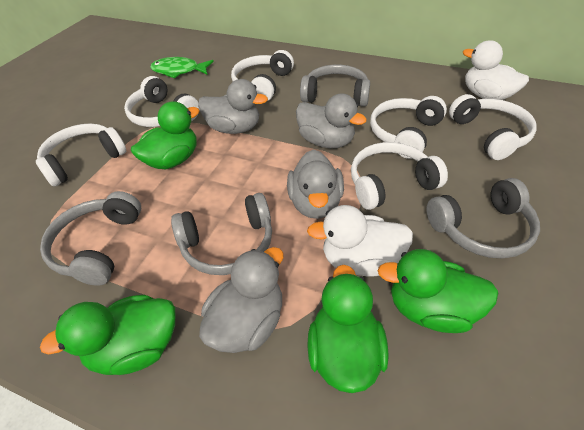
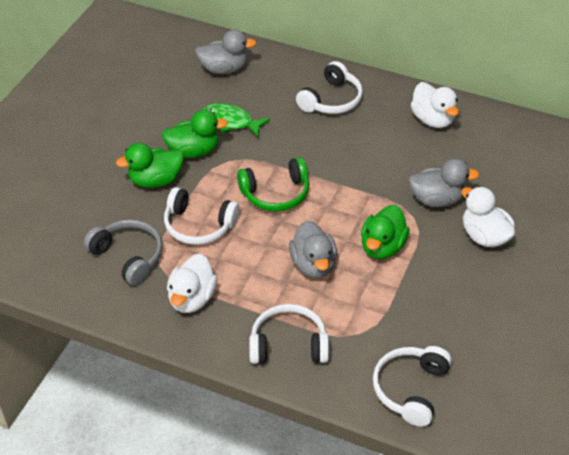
green duck: 4 -> 3
green headphones: 0 -> 1
grey duck: 4 -> 3
grey headphones: 4 -> 1
white duck: 2 -> 3
white headphones: 6 -> 4

